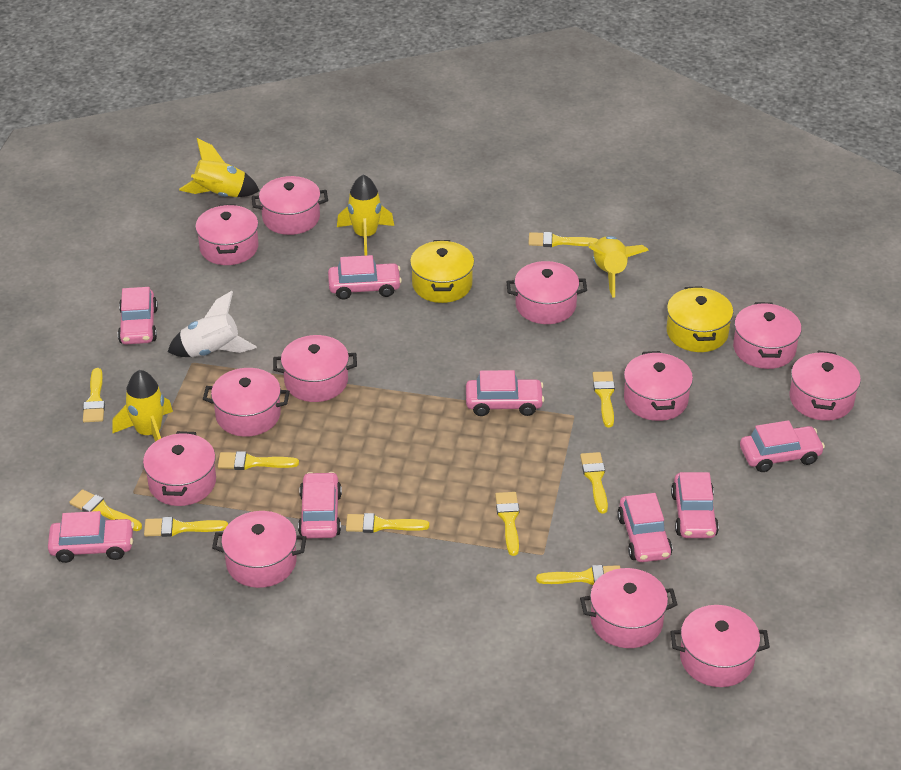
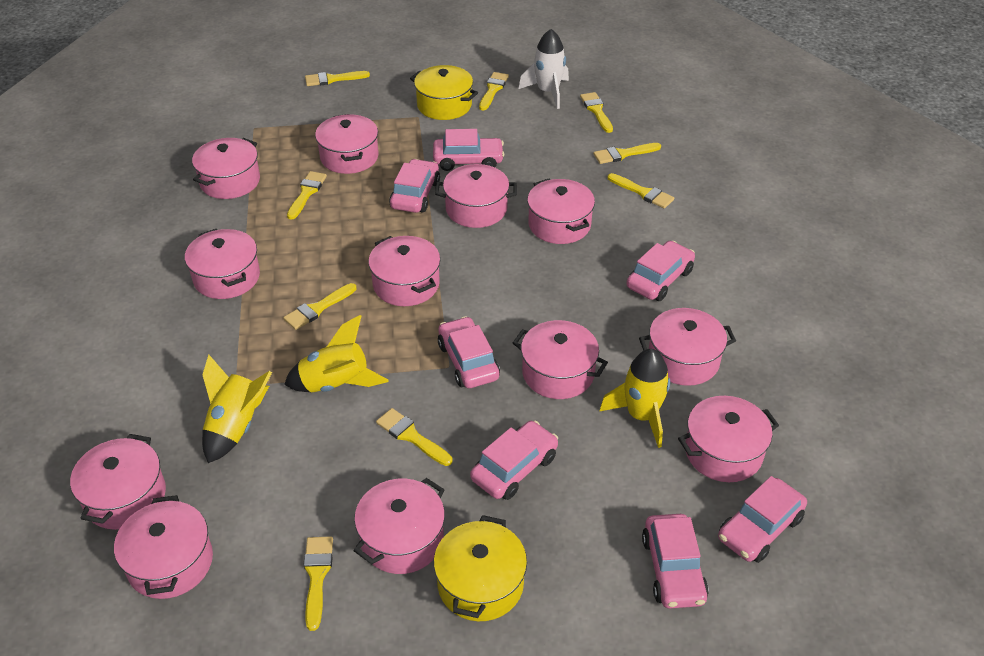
pink car: 8 -> 7
yellow brush: 10 -> 9
yellow rocket: 4 -> 3

